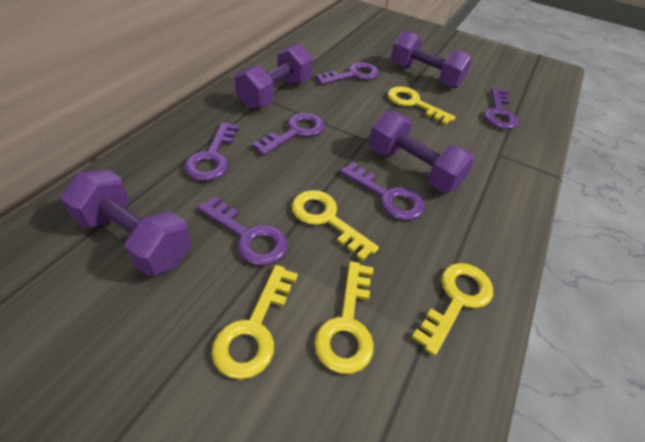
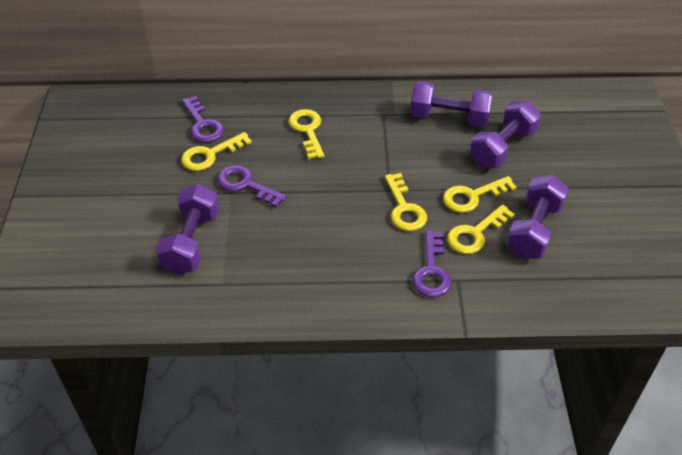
purple key: 6 -> 3

